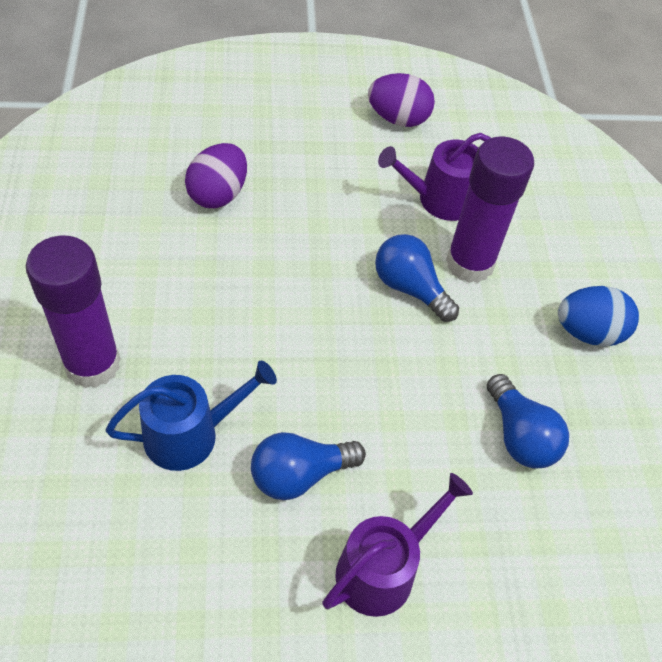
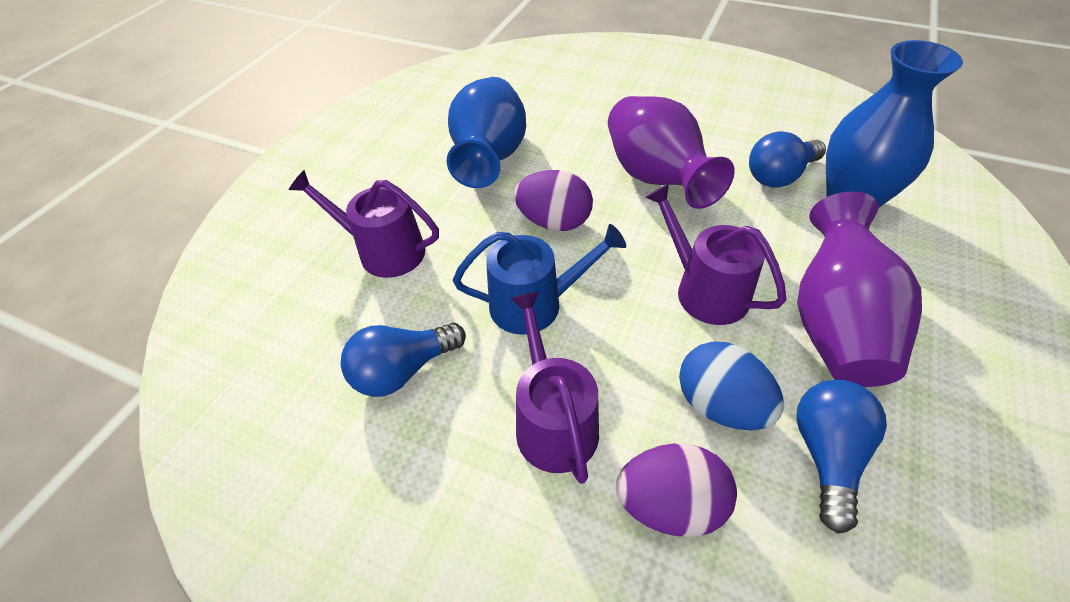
blue vase: 0 -> 2
purple glue stick: 2 -> 0
purple vase: 0 -> 2
purple watering can: 2 -> 3

